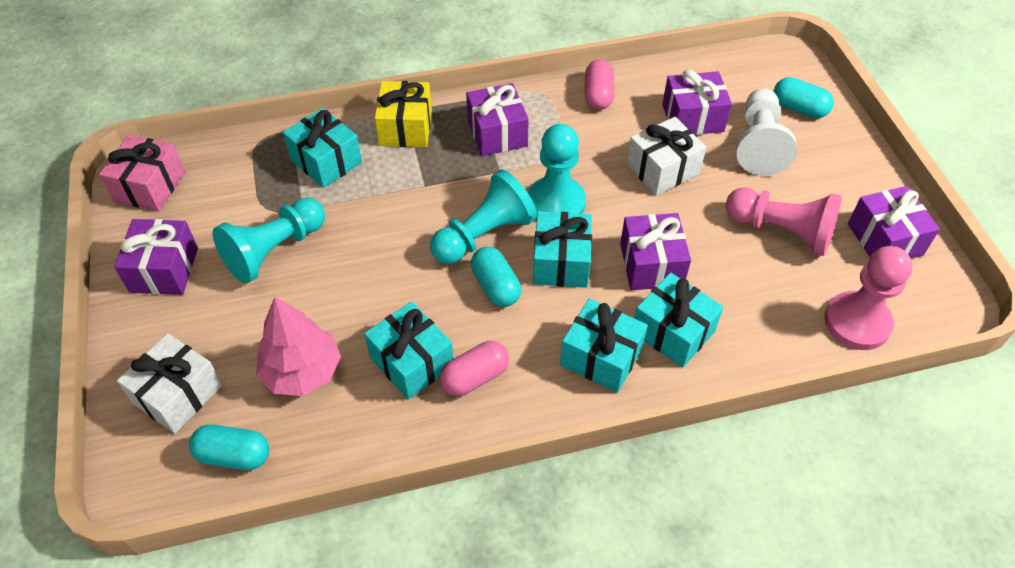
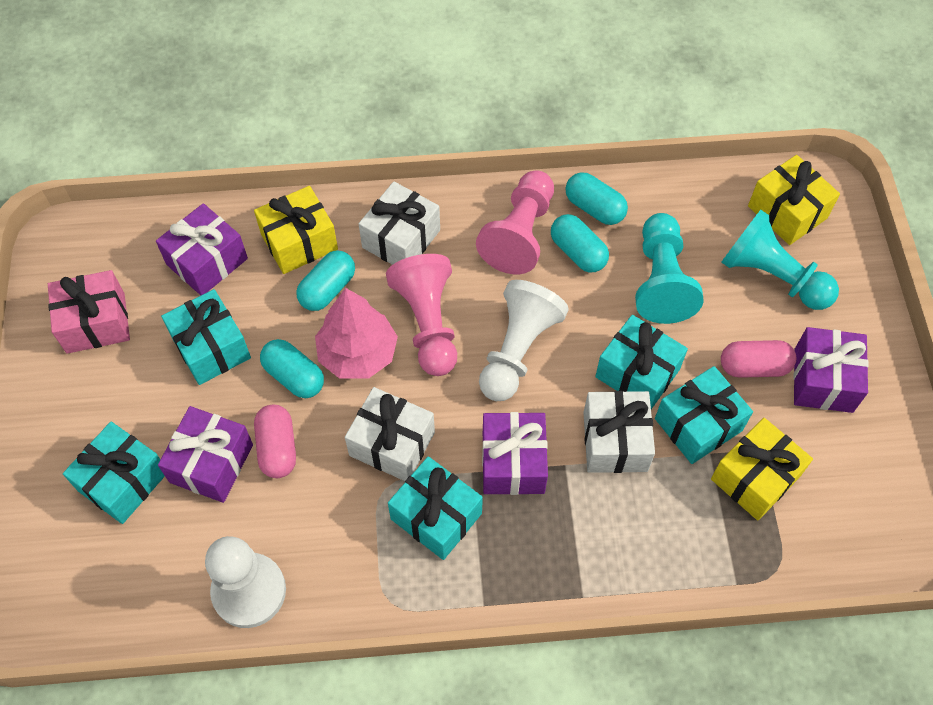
purple gift: 5 -> 4
turquoise capsule: 3 -> 4
turquoise pawn: 3 -> 2
white gift: 2 -> 3
white pawn: 1 -> 2
yellow gift: 1 -> 3

